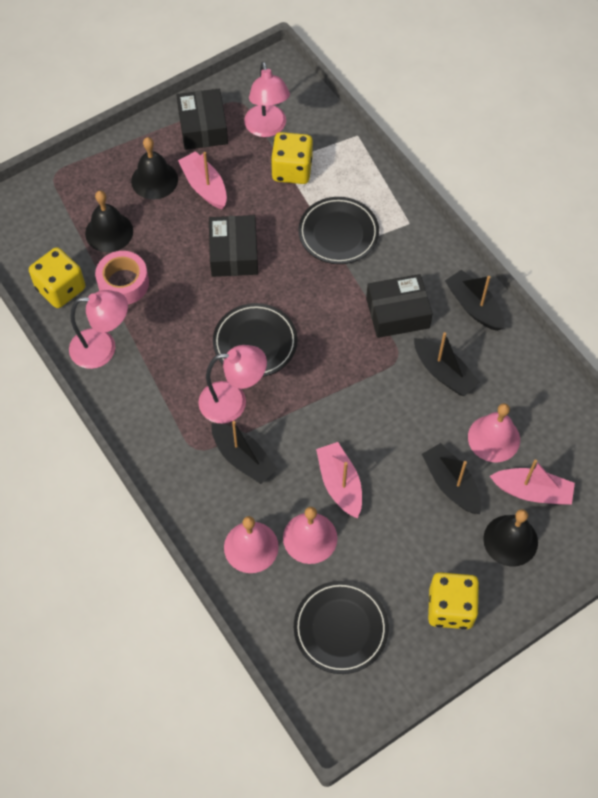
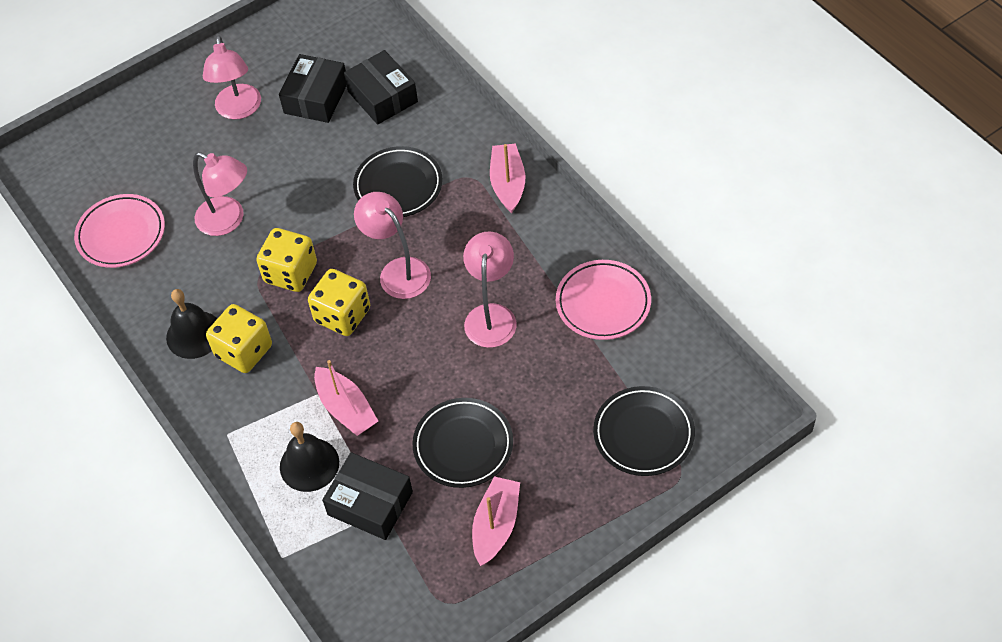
black bell: 3 -> 2
black boat: 4 -> 0
pink bell: 3 -> 0
pink lamp: 3 -> 4
pink plate: 0 -> 2
pink tape: 1 -> 0

